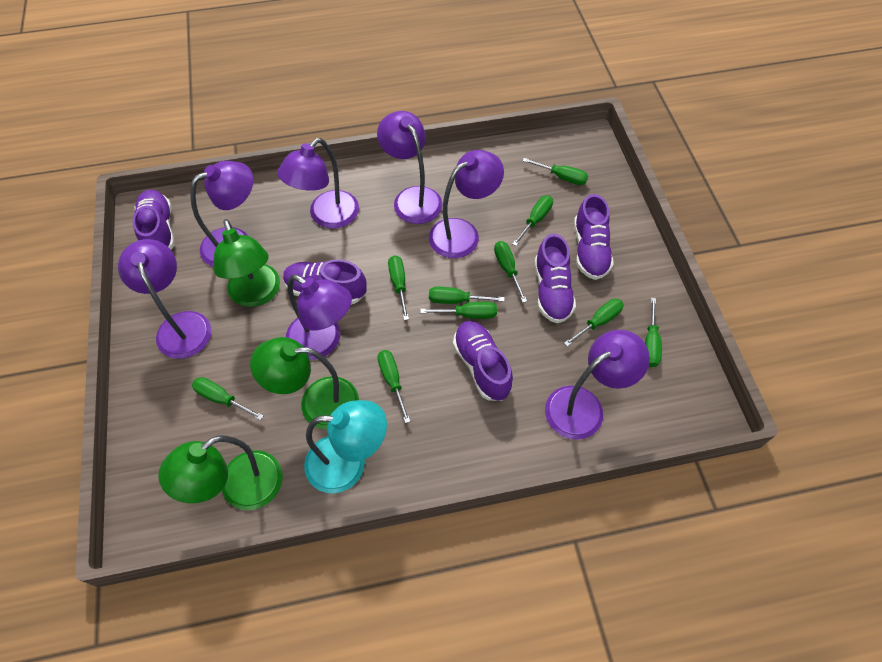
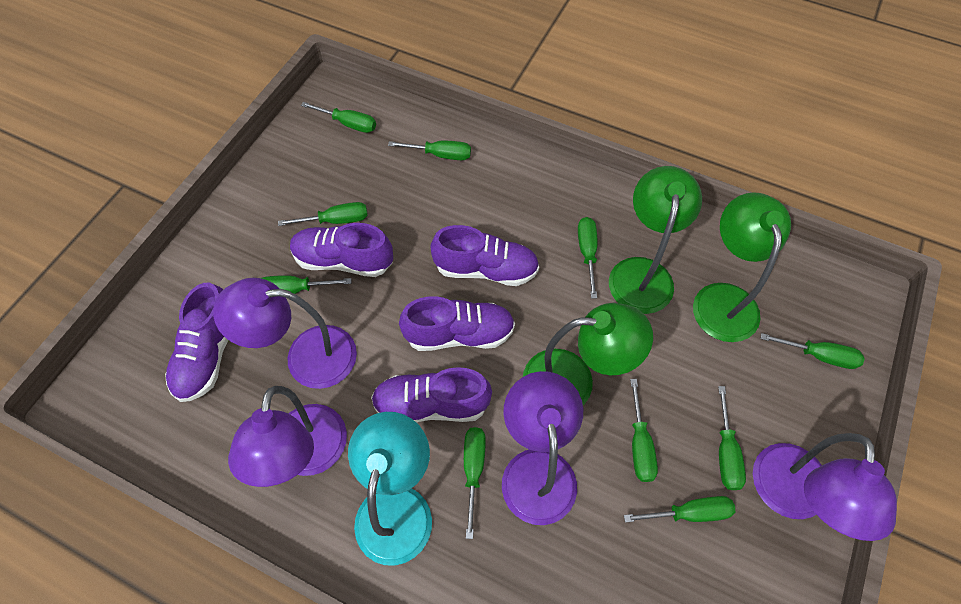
purple lamp: 7 -> 4

